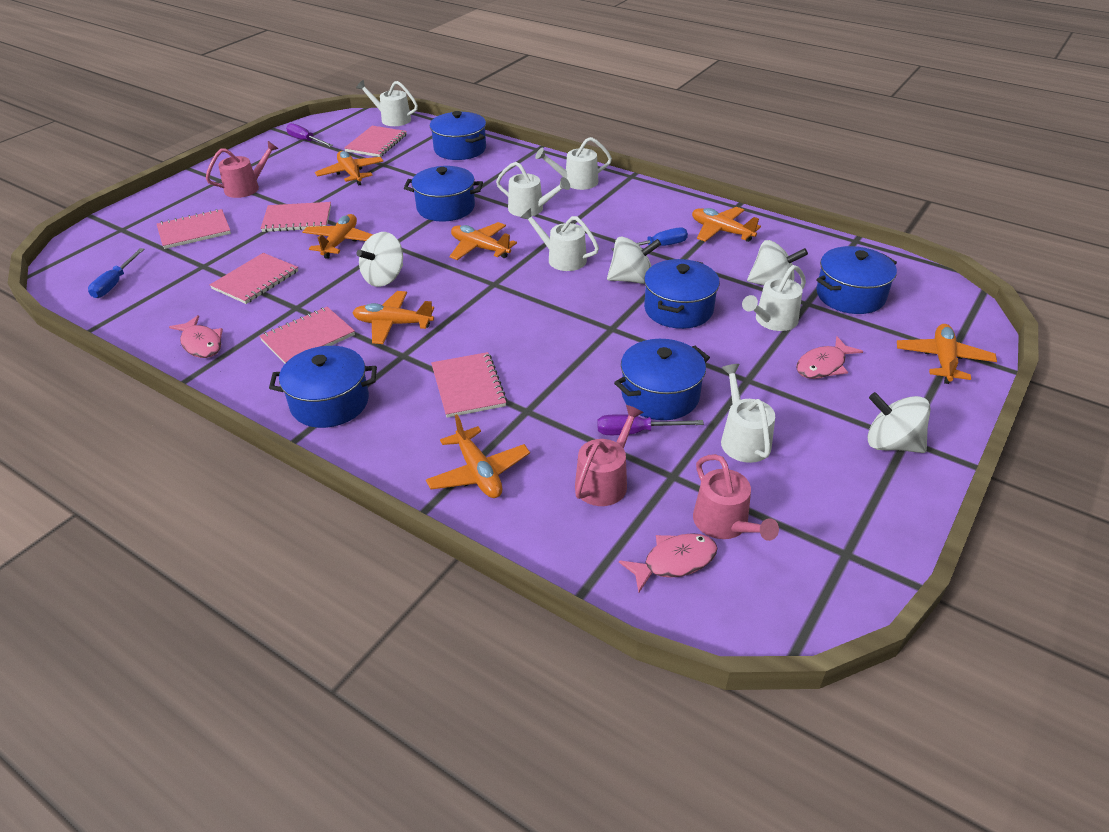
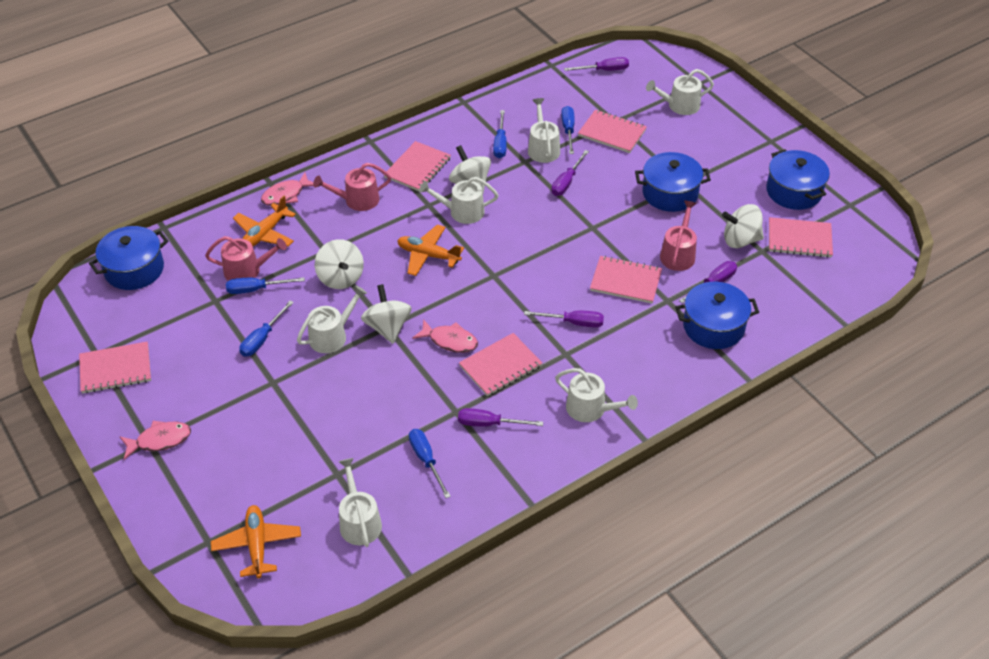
blue pot: 6 -> 4
blue screwdriver: 2 -> 5
orange plane: 7 -> 3
purple screwdriver: 2 -> 5

